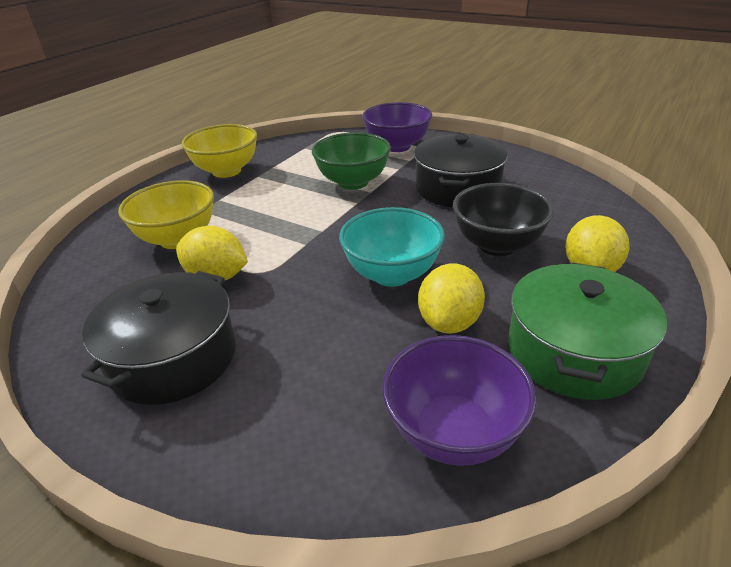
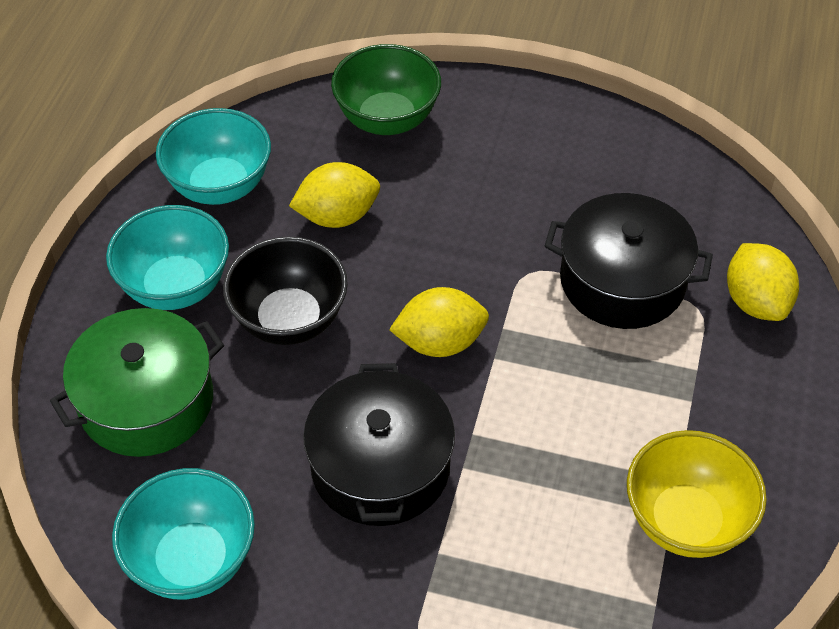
purple bowl: 2 -> 0
turquoise bowl: 1 -> 3
yellow bowl: 2 -> 1

